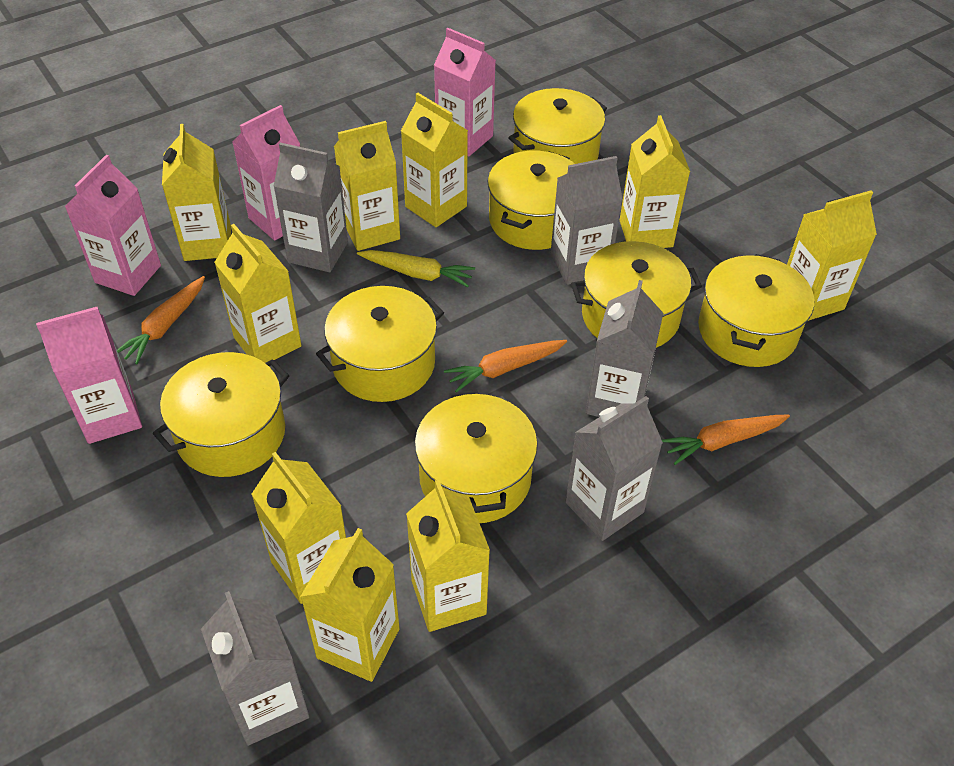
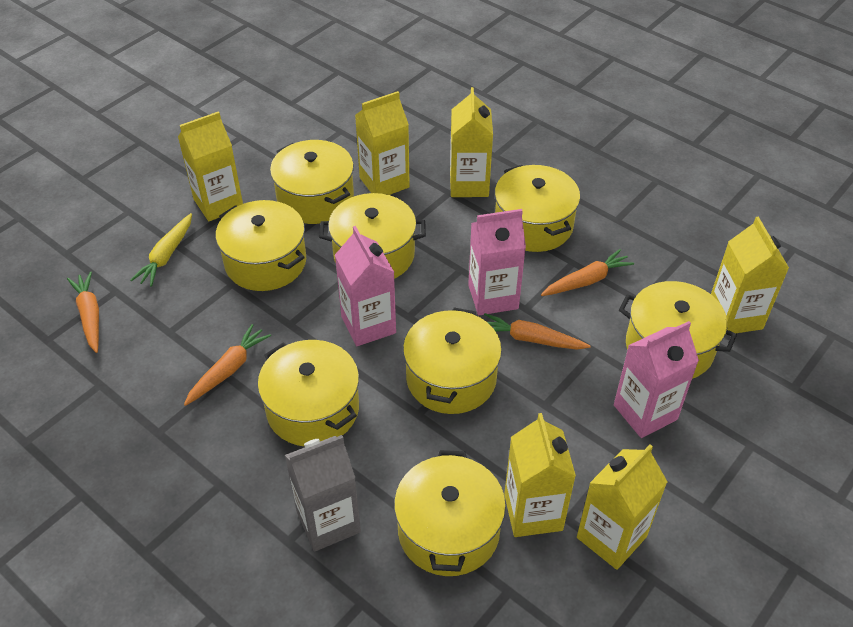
grey carton: 5 -> 1
orange carrot: 3 -> 4
pink carton: 4 -> 3
yellow carton: 9 -> 6
yellow pot: 7 -> 8

